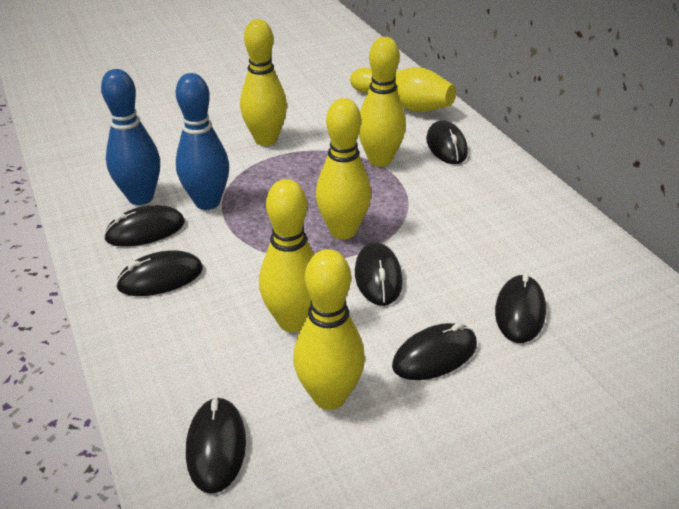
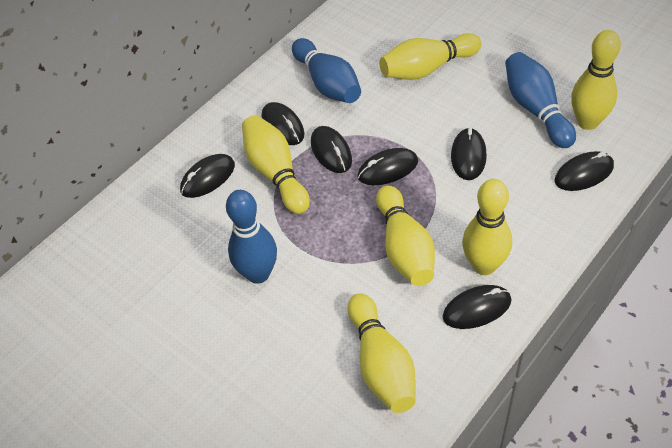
blue bowling pin: 2 -> 3

